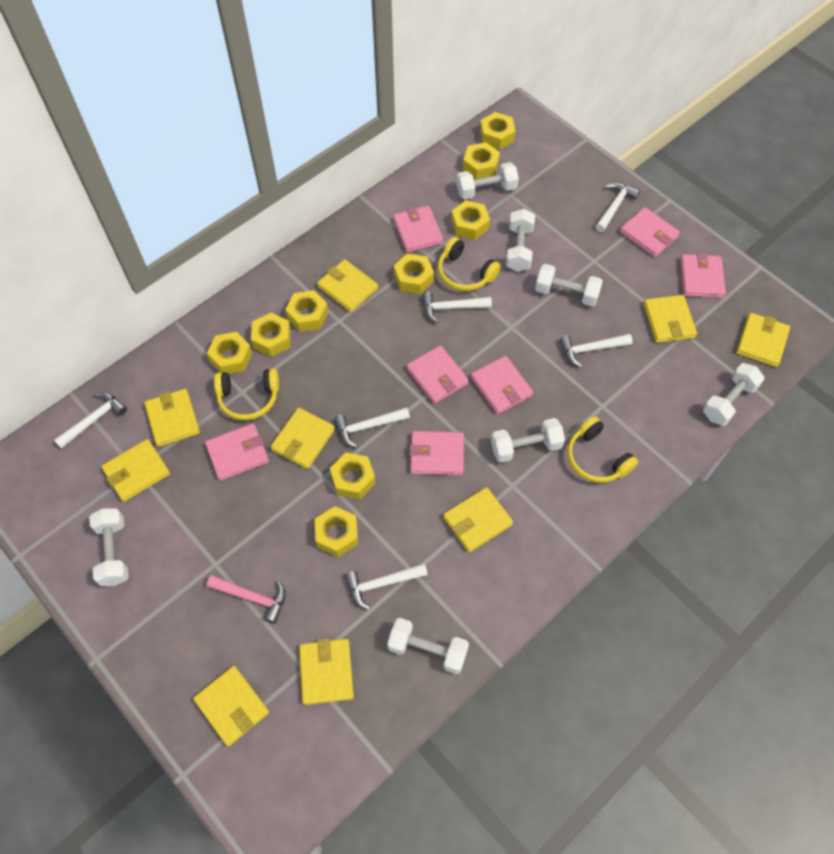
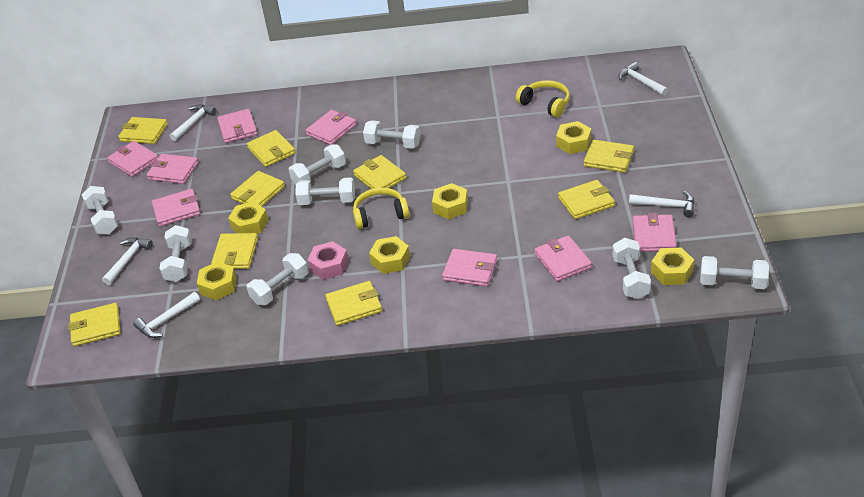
pink hammer: 1 -> 0
pink nut: 0 -> 1
pink wallet: 7 -> 8
white dumbbell: 7 -> 8
white hammer: 6 -> 5
yellow headphones: 3 -> 2
yellow nut: 9 -> 6

